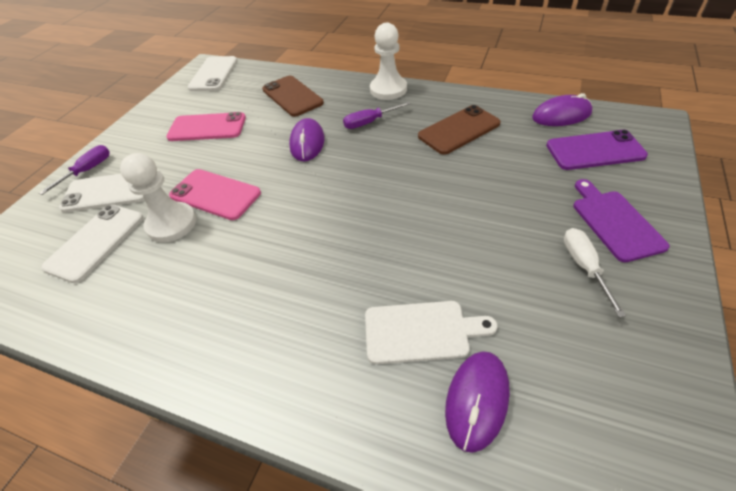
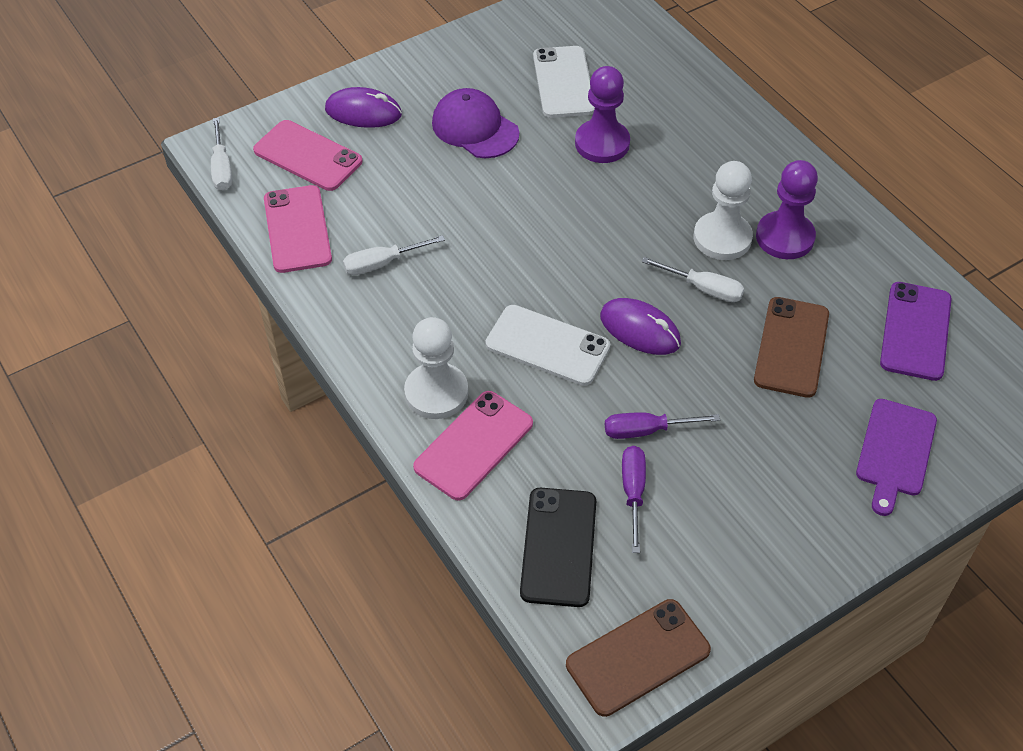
black phone: 0 -> 1
pink phone: 2 -> 3
purple cap: 0 -> 1
purple mouse: 3 -> 2
purple pawn: 0 -> 2
white cutting board: 1 -> 0
white phone: 3 -> 2
white screwdriver: 1 -> 3

